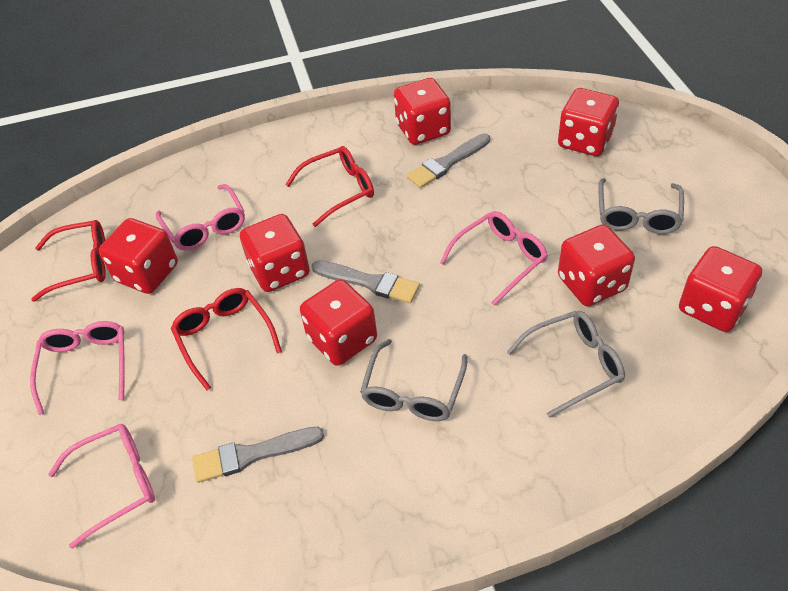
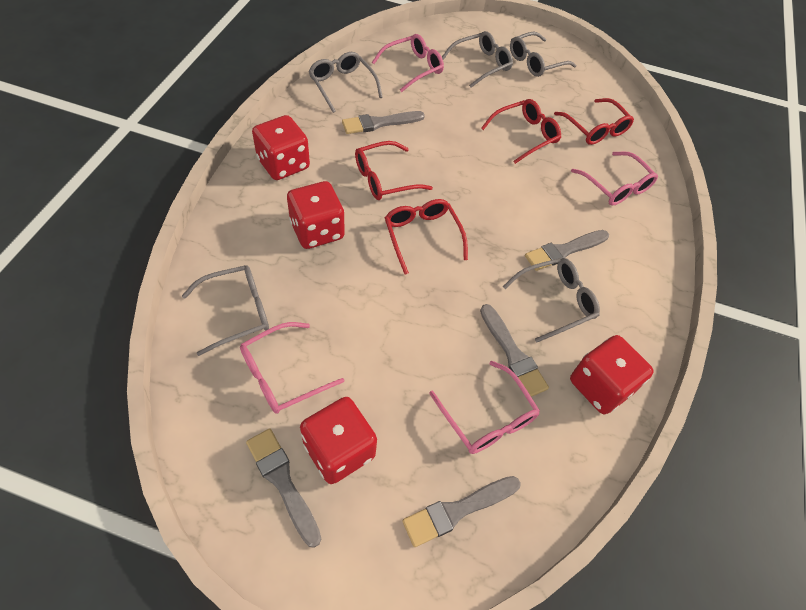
grey brush: 3 -> 5
grey glasses: 3 -> 5
red dice: 7 -> 4
red glasses: 3 -> 4

